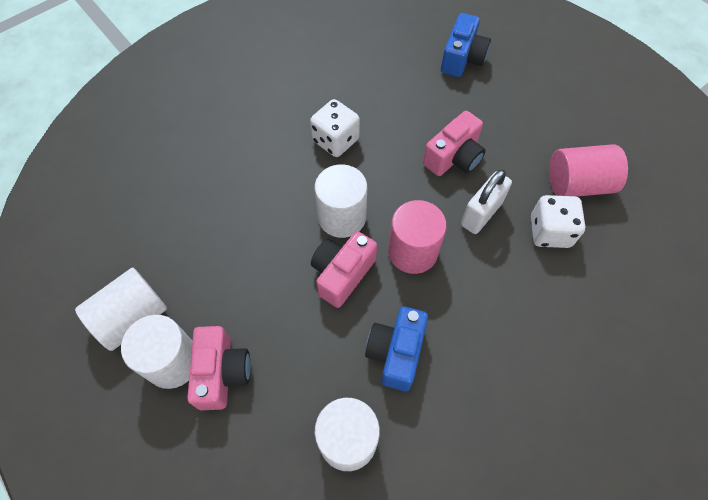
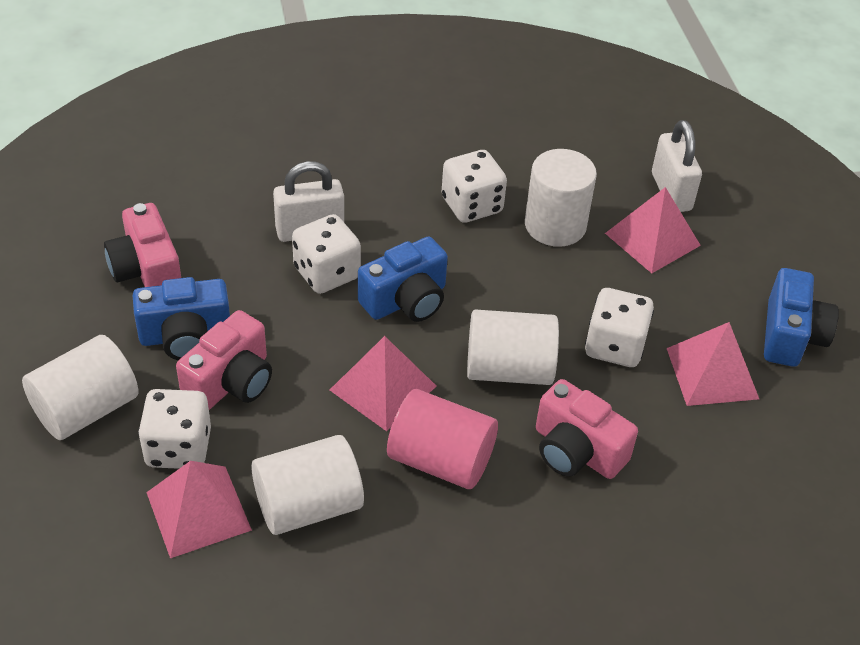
blue camera: 2 -> 3
pink cylinder: 2 -> 1
pink pyramid: 0 -> 4
white dice: 2 -> 4
white padlock: 1 -> 2

